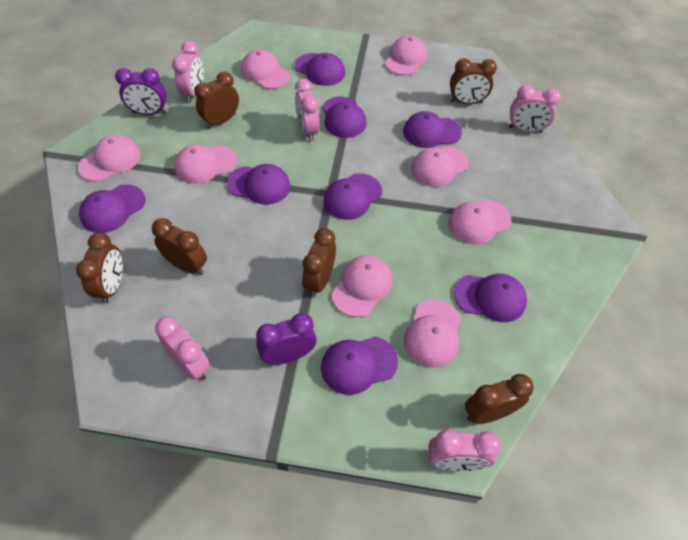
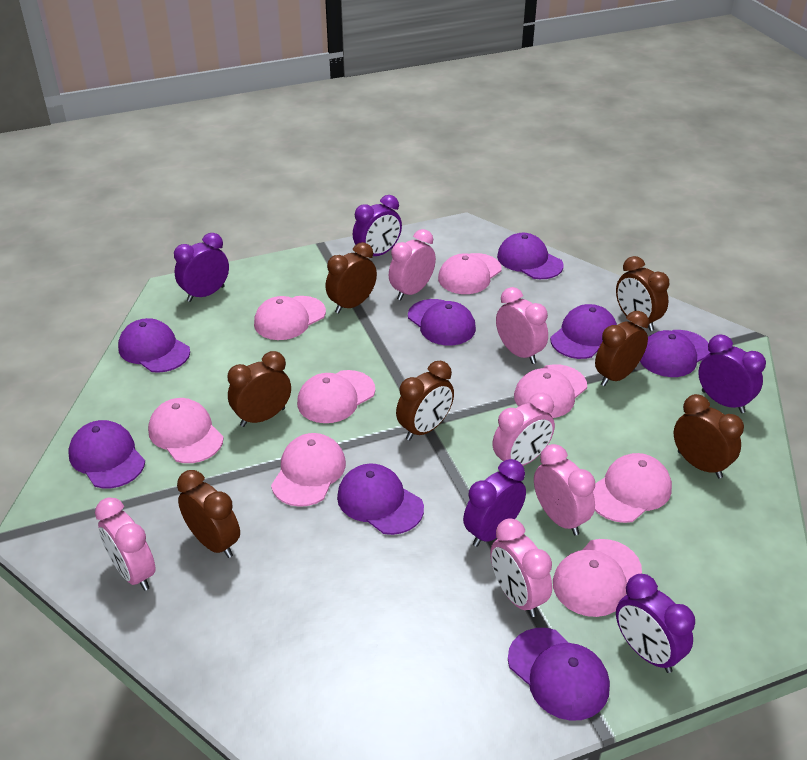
brown clock: 6 -> 7
pink clock: 5 -> 6
purple clock: 2 -> 5

